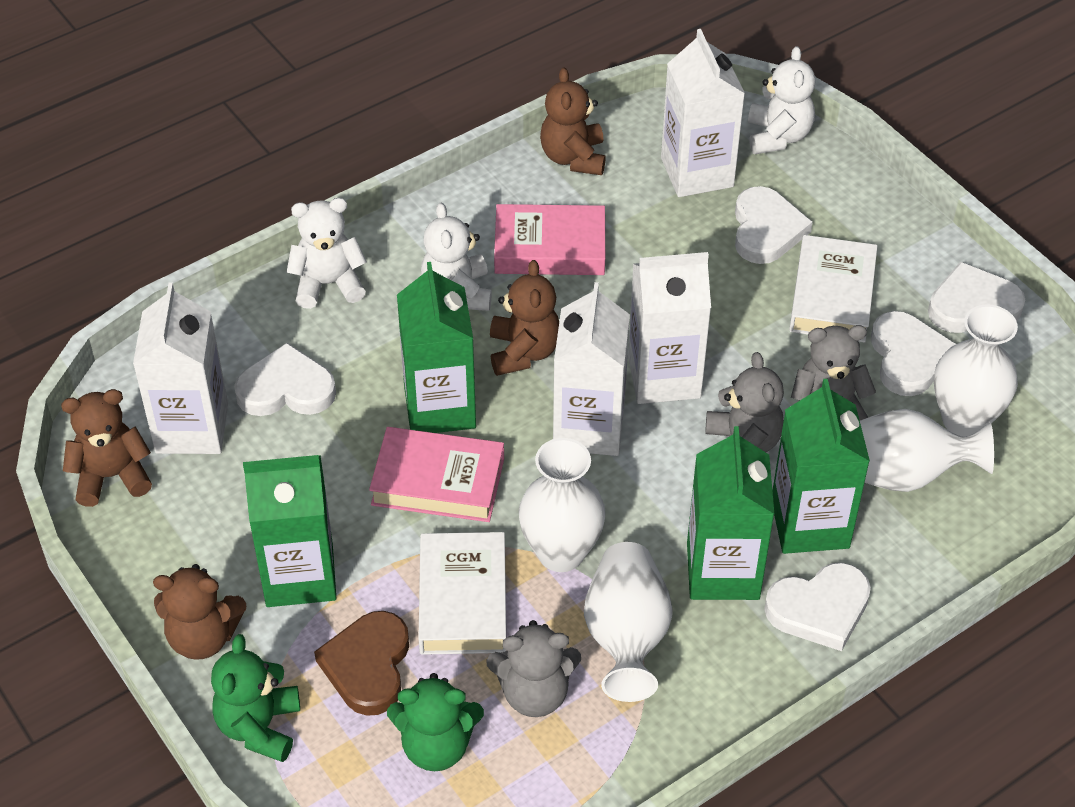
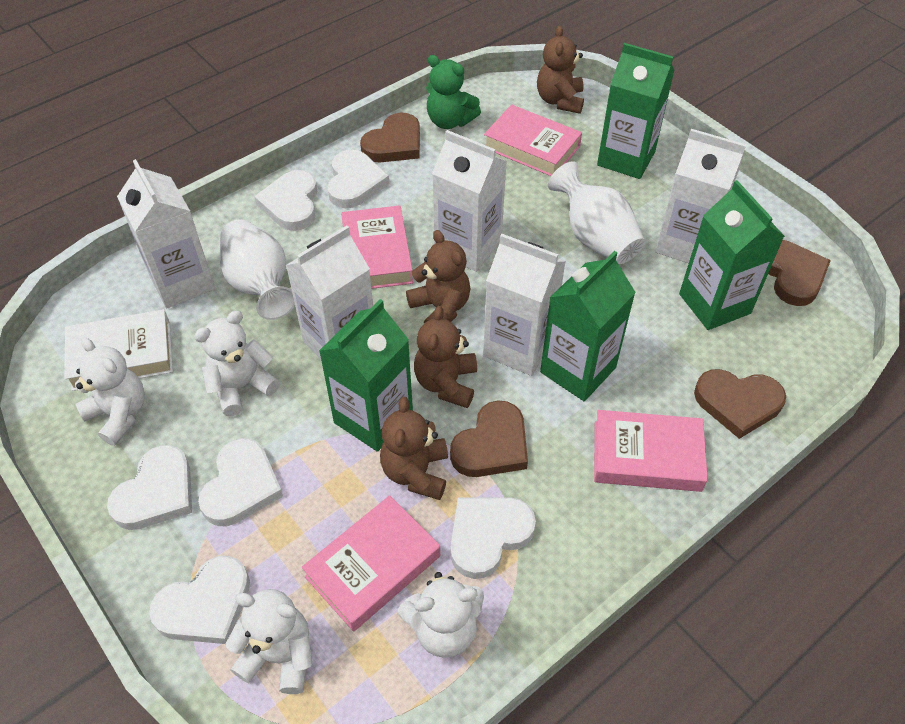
brown heart: 1 -> 4
green teddy bear: 2 -> 1
grey teddy bear: 3 -> 0
pink book: 2 -> 4
white book: 2 -> 1
white carton: 4 -> 5
white heart: 5 -> 6
white teddy bear: 3 -> 4
white vase: 4 -> 2

